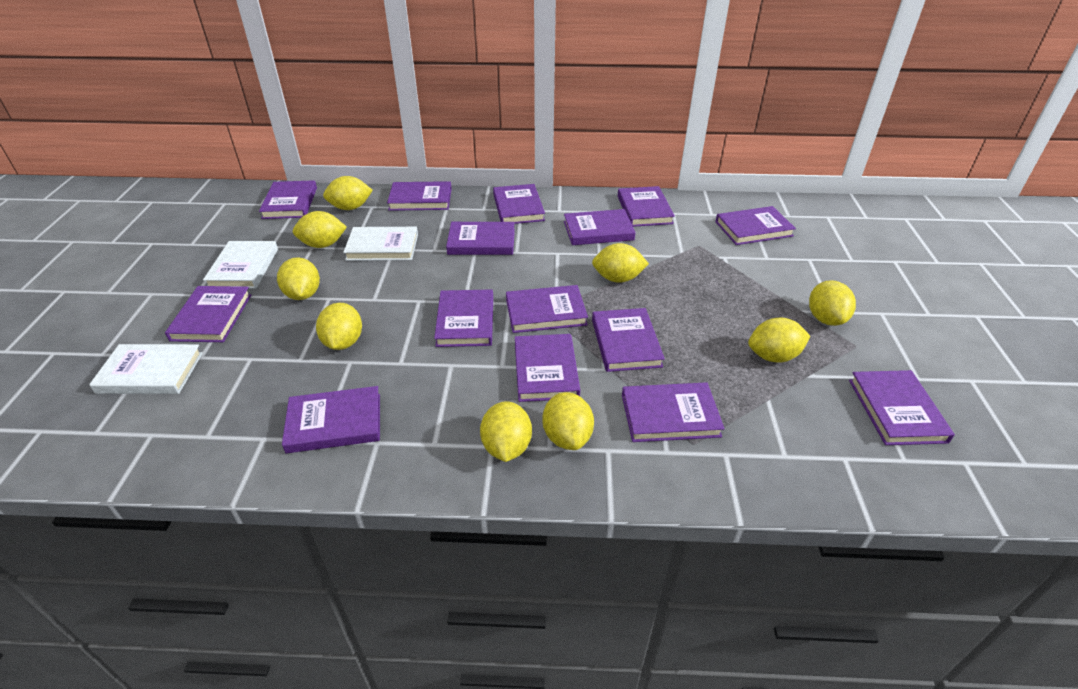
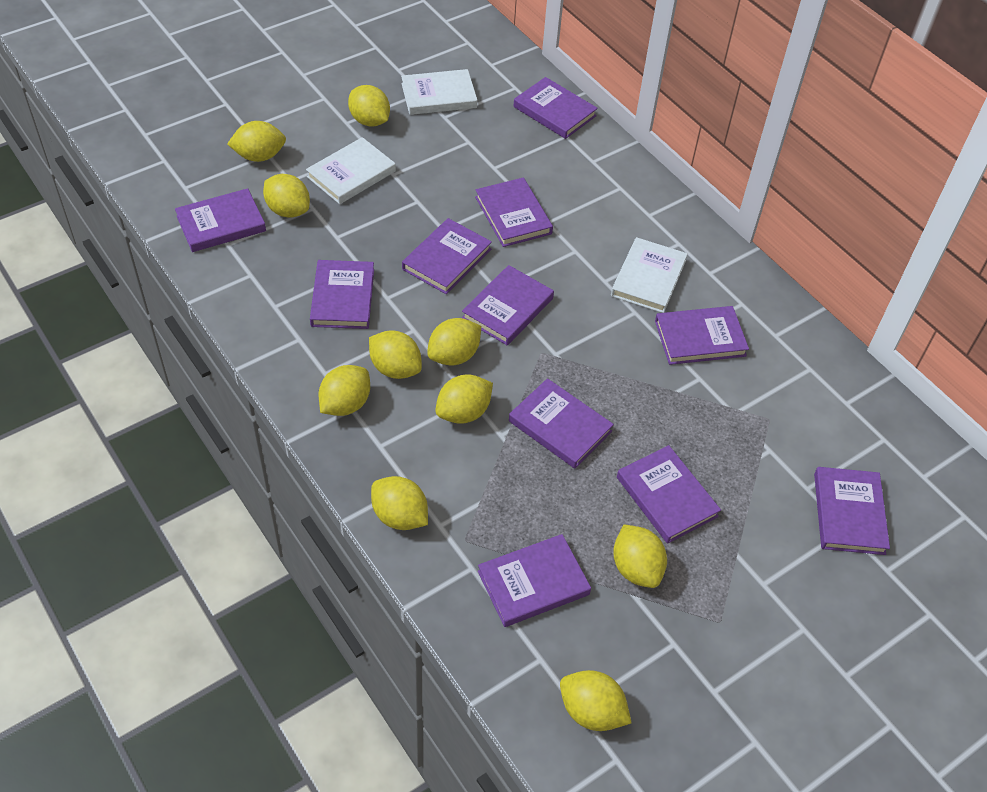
purple book: 15 -> 11
yellow lemon: 9 -> 10

